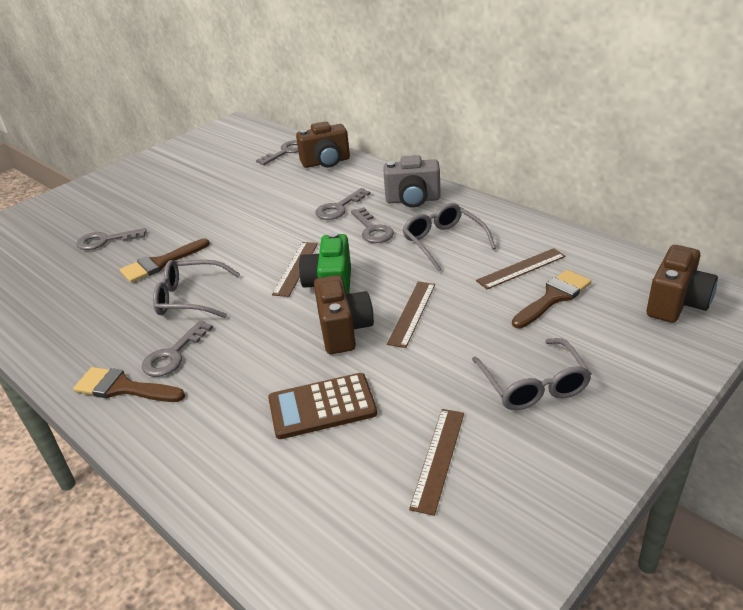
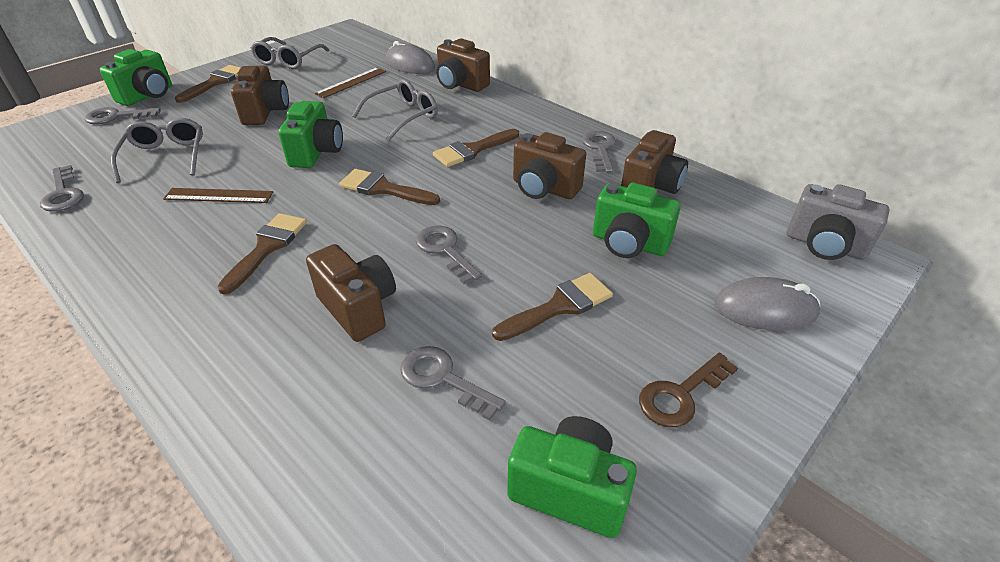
brown brush: 3 -> 5
brown calculator: 1 -> 0
brown camera: 3 -> 5
brown key: 0 -> 1
brown ruler: 4 -> 2
green camera: 1 -> 4
grey mouse: 0 -> 2

